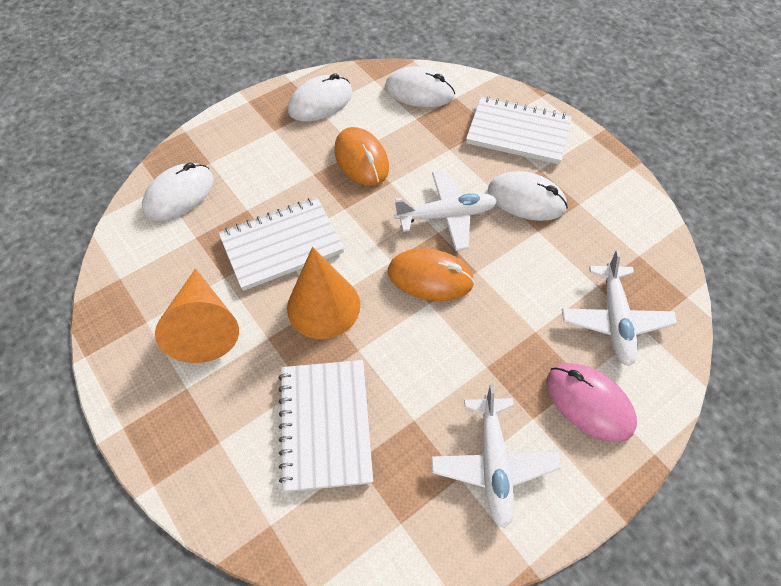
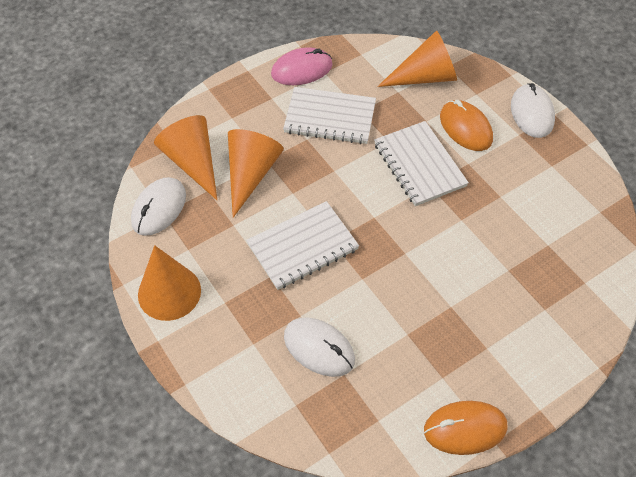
orange cone: 2 -> 4
white mouse: 4 -> 3
white plane: 3 -> 0

